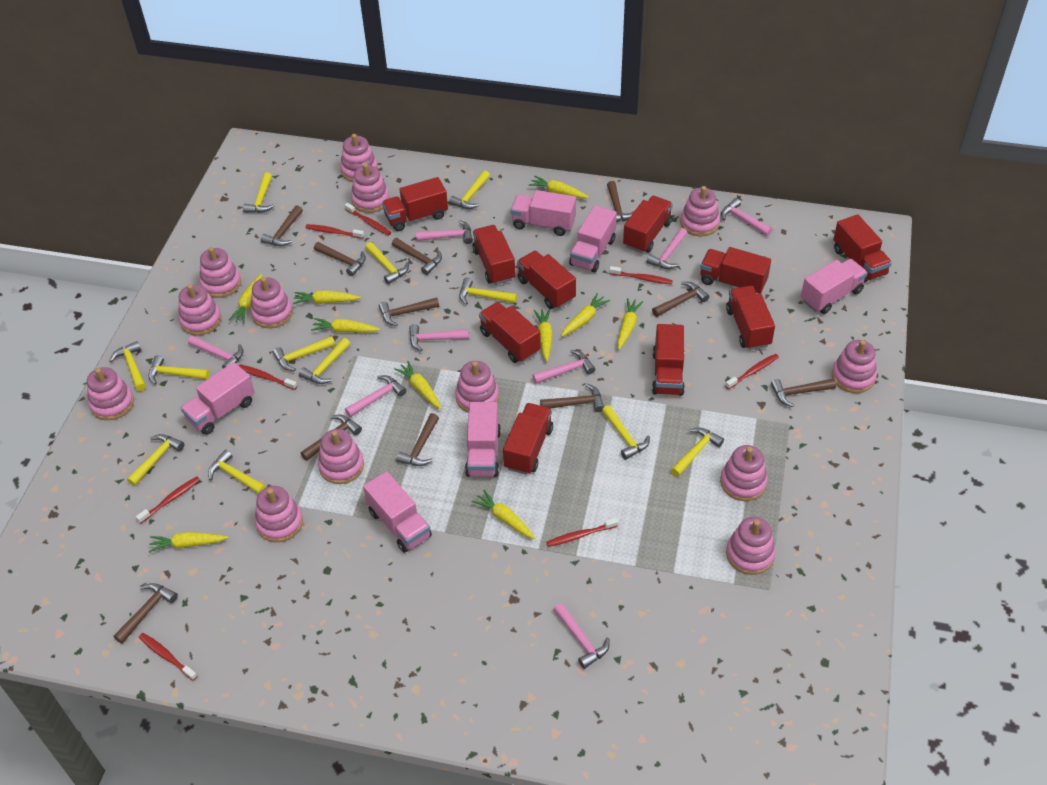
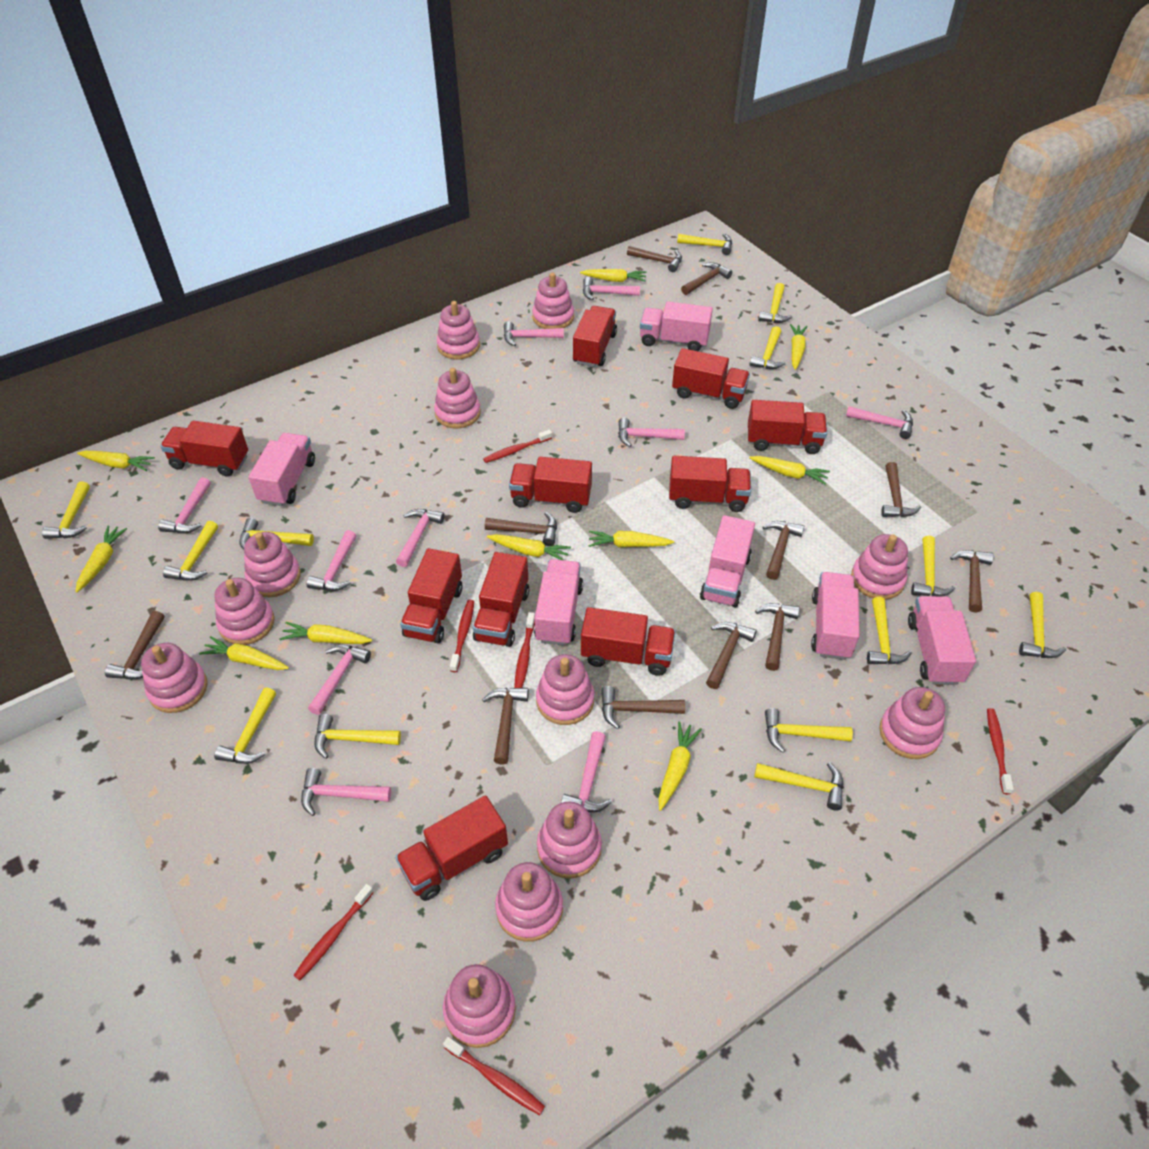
pink hammer: 8 -> 10
pink stacking toy: 13 -> 12
red toothbrush: 8 -> 6
yellow hammer: 12 -> 13

